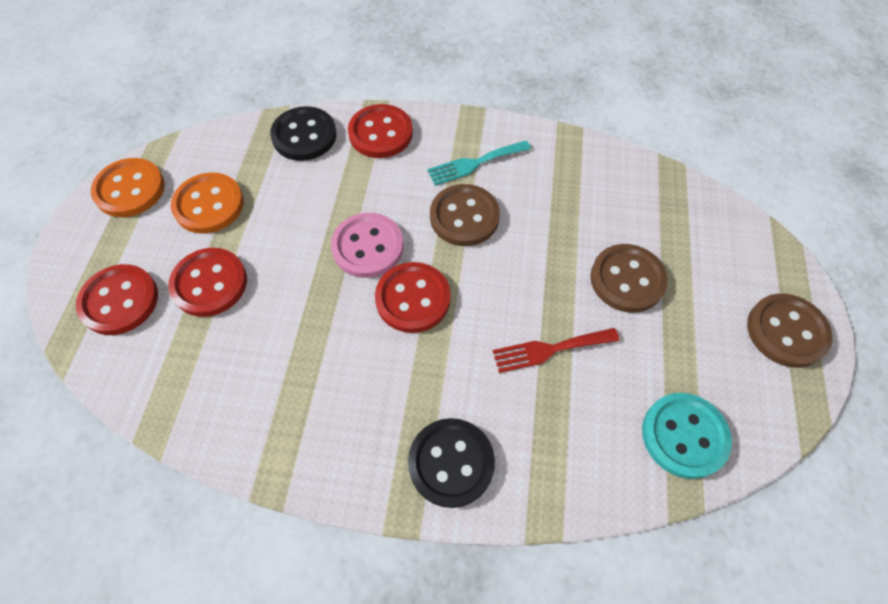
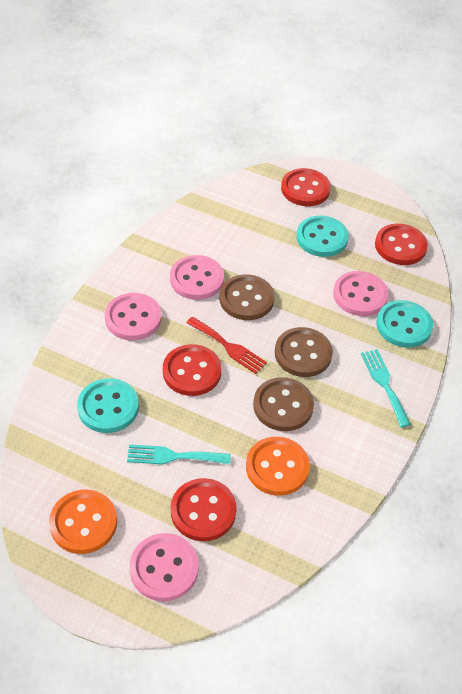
black button: 2 -> 0
pink button: 1 -> 4
turquoise button: 1 -> 3
turquoise fork: 1 -> 2

